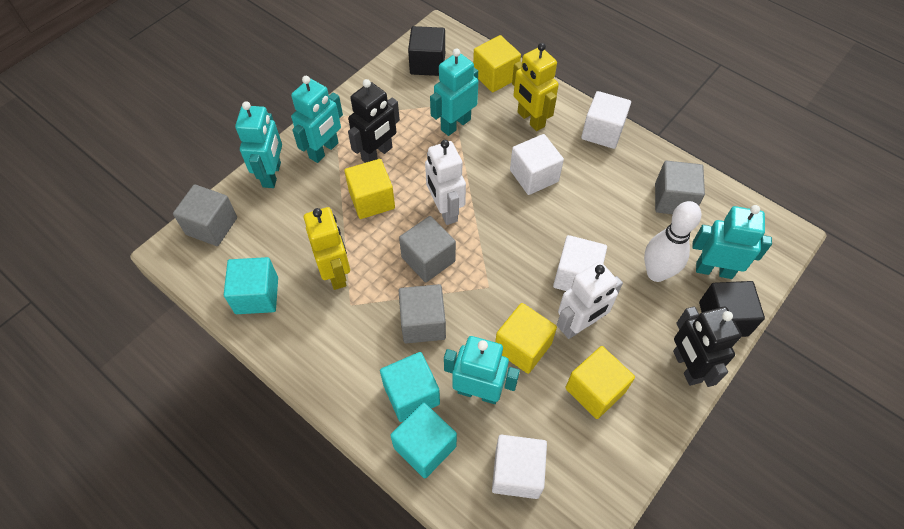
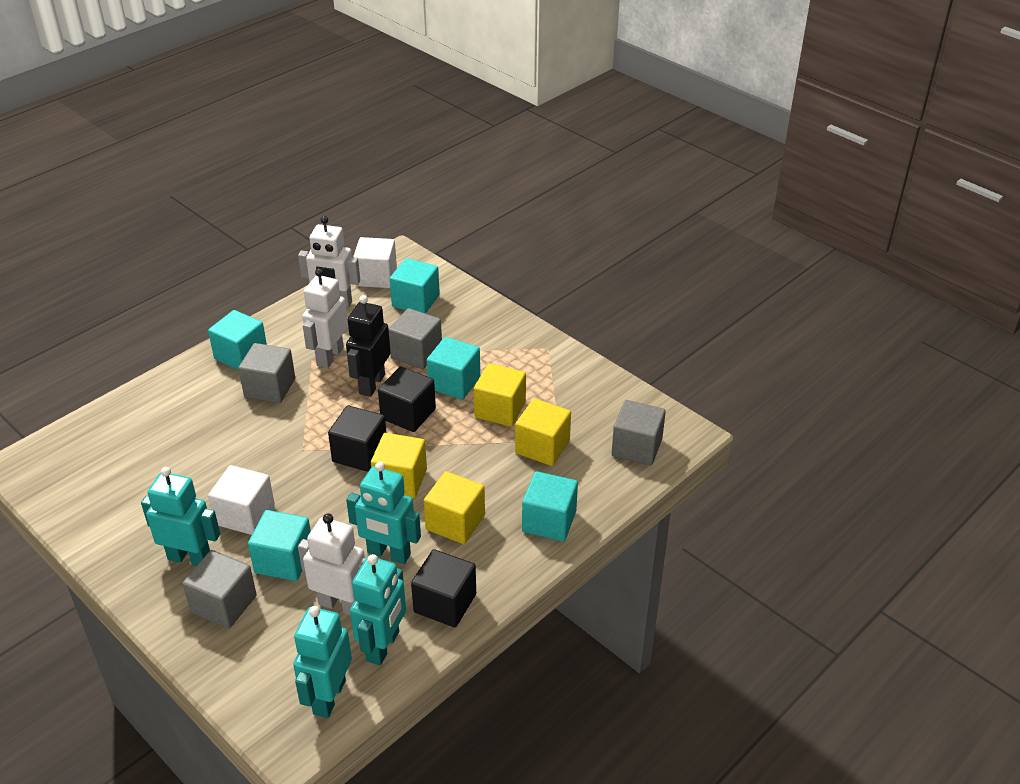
black cube: 2 -> 3
black robot: 2 -> 1
turquoise cube: 3 -> 5
turquoise robot: 5 -> 4
white bowling pin: 1 -> 0
white cube: 4 -> 2
white robot: 2 -> 3
yellow robot: 2 -> 0

